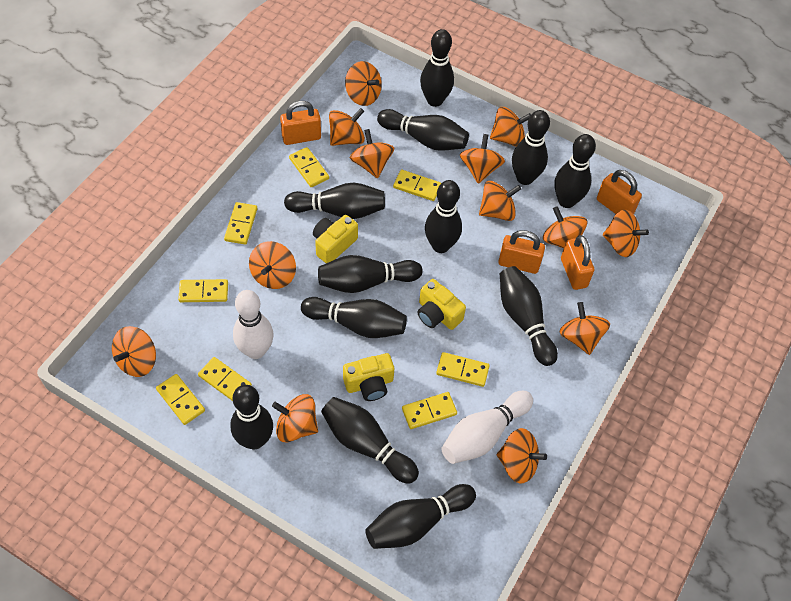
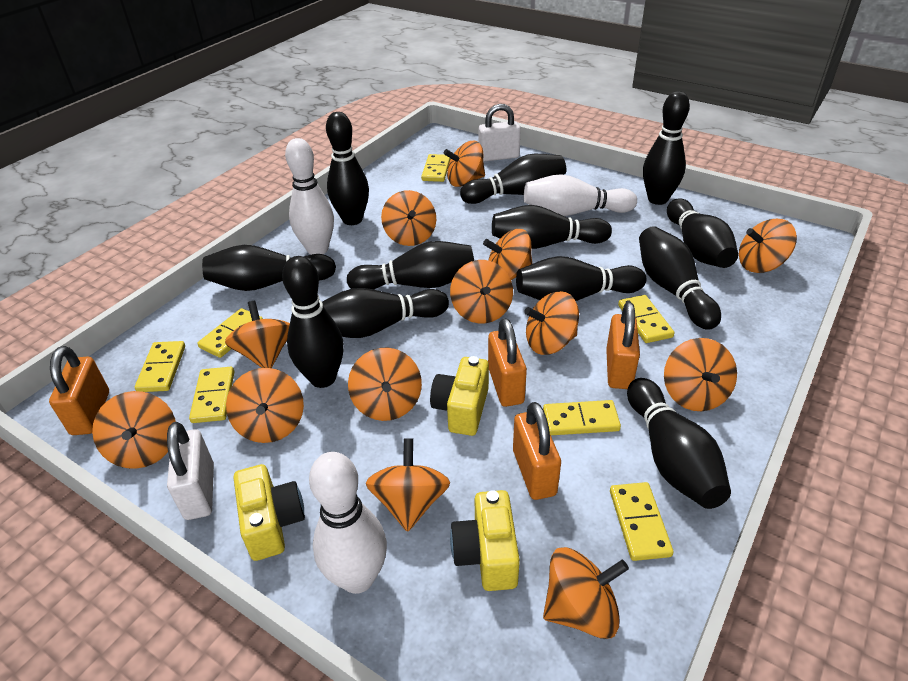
white bowling pin: 2 -> 3
white padlock: 0 -> 2
yellow domino: 8 -> 7

